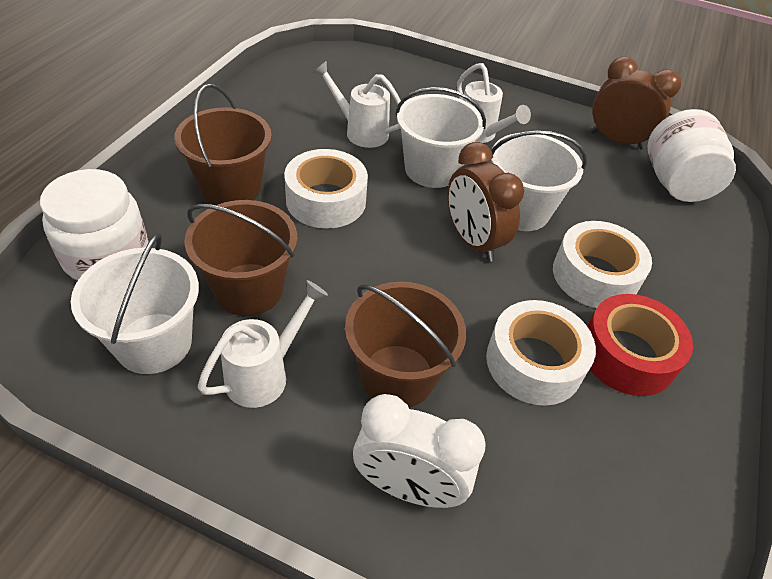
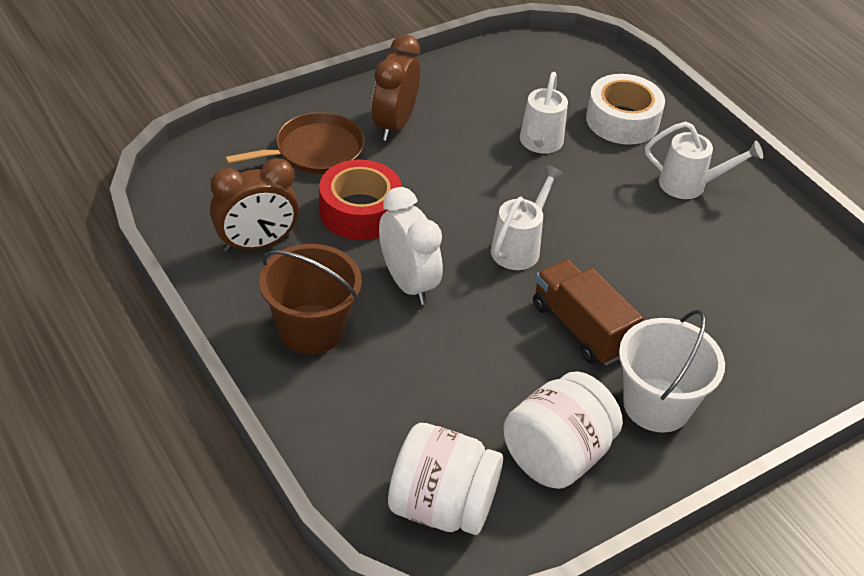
brown bucket: 3 -> 1
brown pan: 0 -> 1
brown truck: 0 -> 1
white bucket: 3 -> 1
white tape: 3 -> 1

